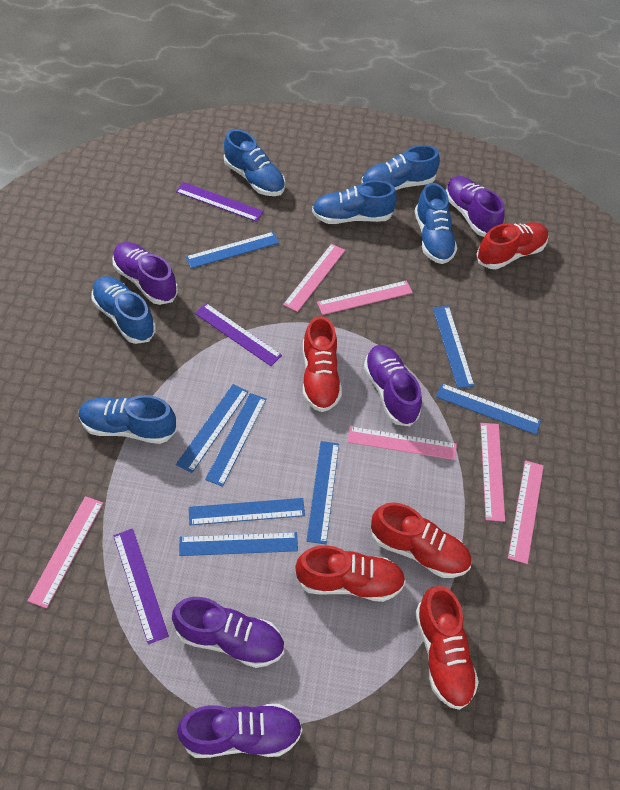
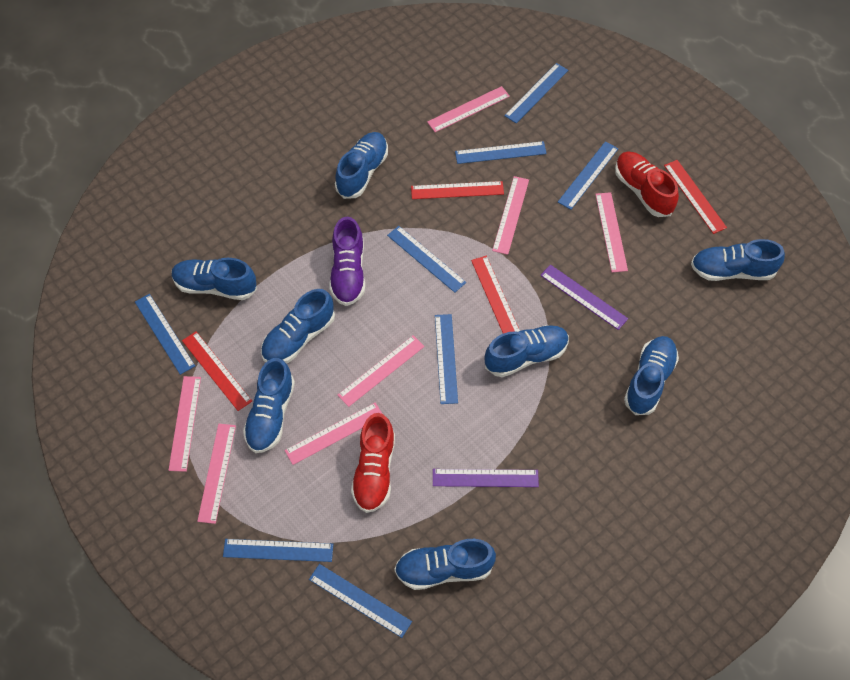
blue shoe: 6 -> 8
pink ruler: 6 -> 7
purple ruler: 3 -> 2
purple shoe: 5 -> 1
red ruler: 0 -> 4
red shoe: 5 -> 2

